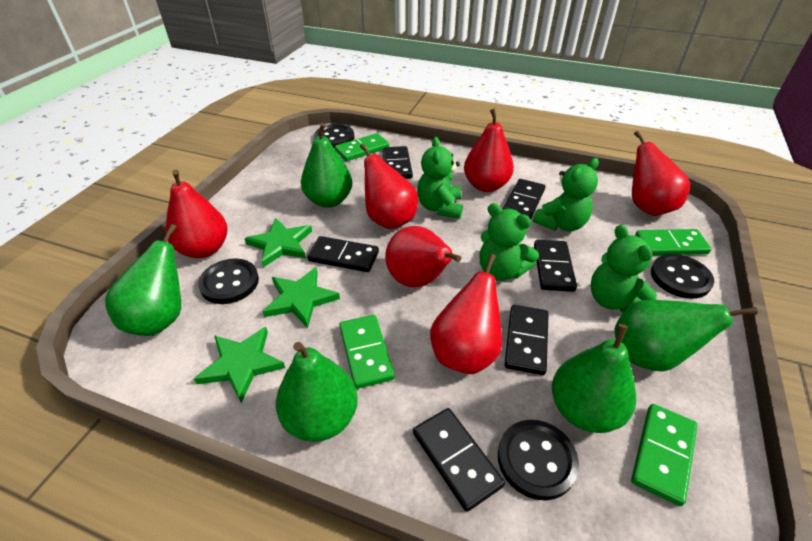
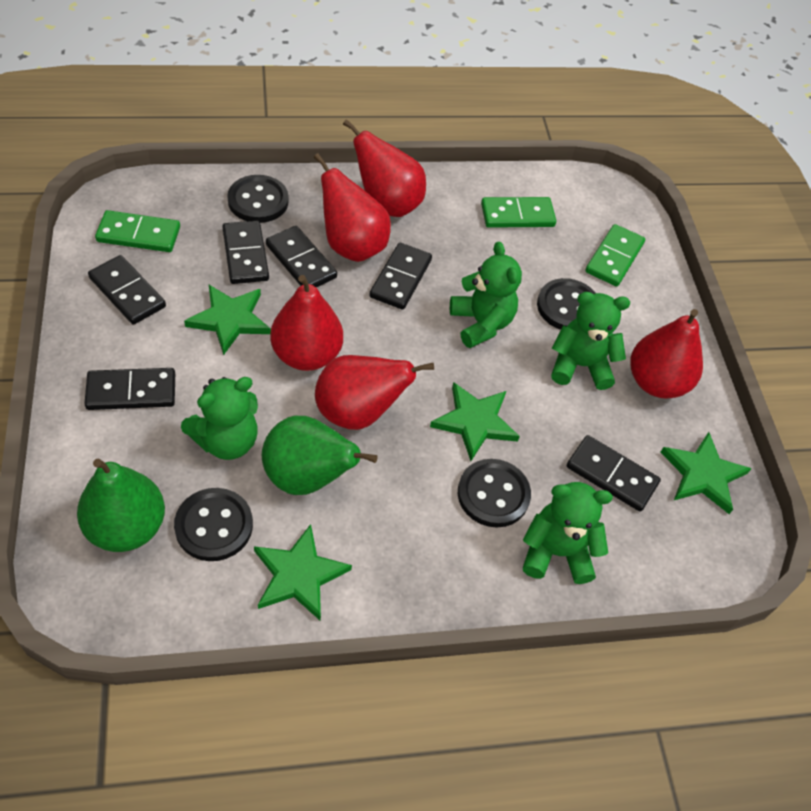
green domino: 4 -> 3
green pear: 5 -> 2
green star: 3 -> 4
red pear: 6 -> 5

